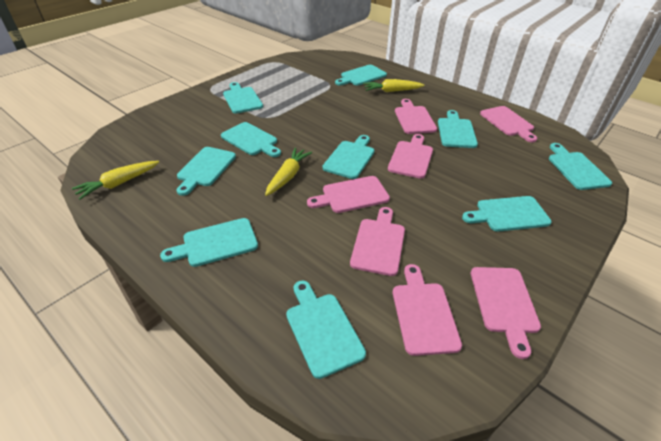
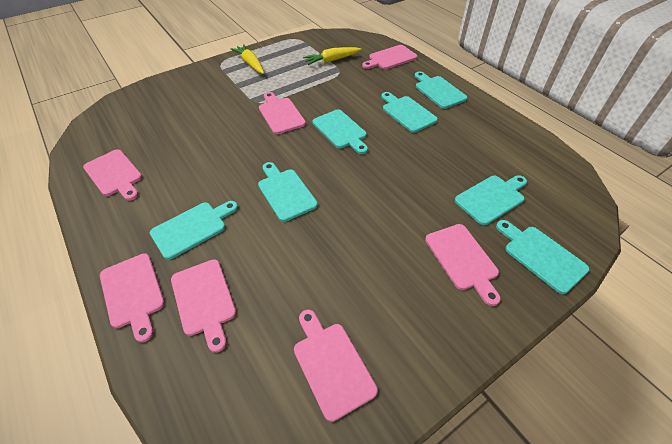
turquoise cutting board: 10 -> 7
yellow carrot: 3 -> 2

